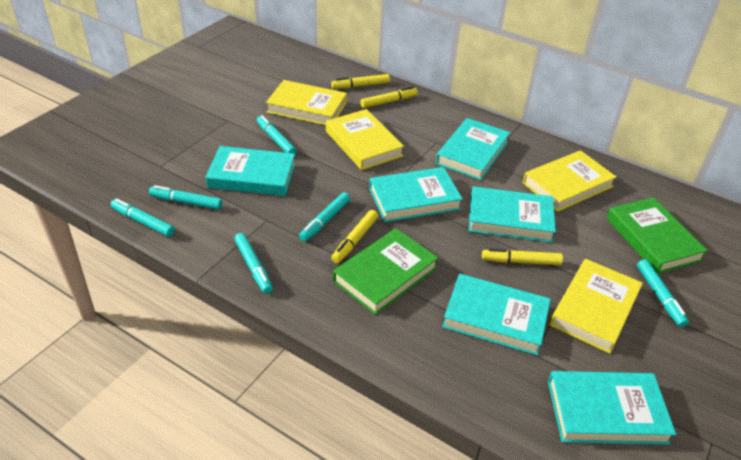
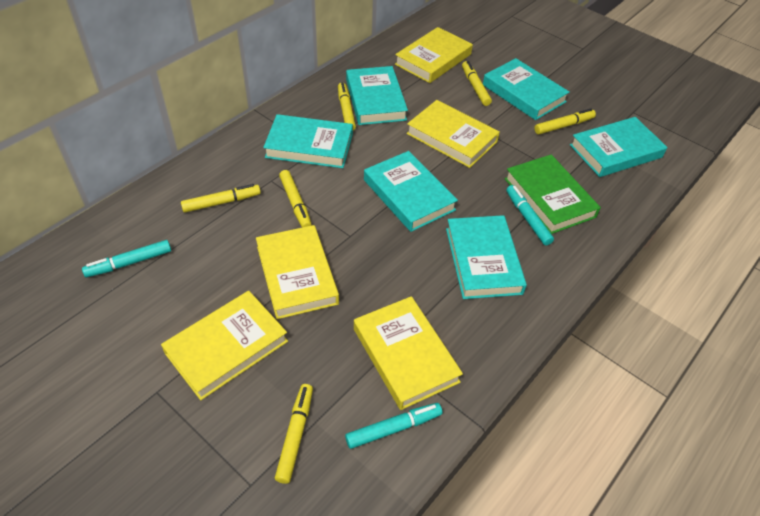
green book: 2 -> 1
turquoise marker: 6 -> 3
yellow book: 4 -> 5
yellow marker: 4 -> 6

